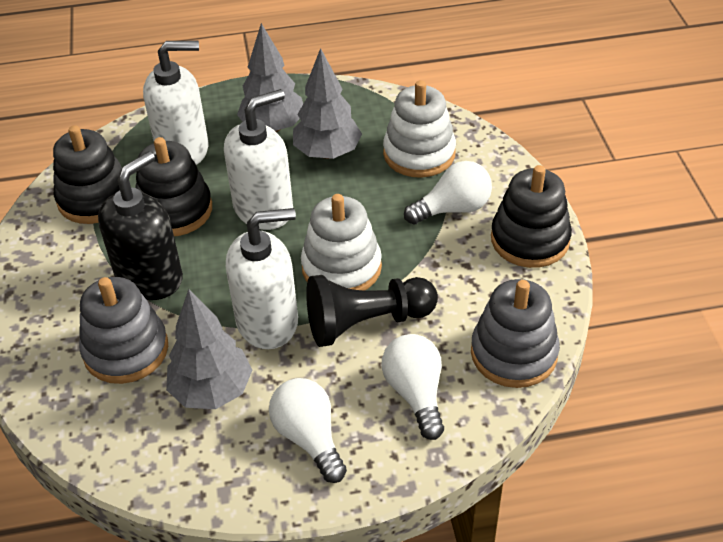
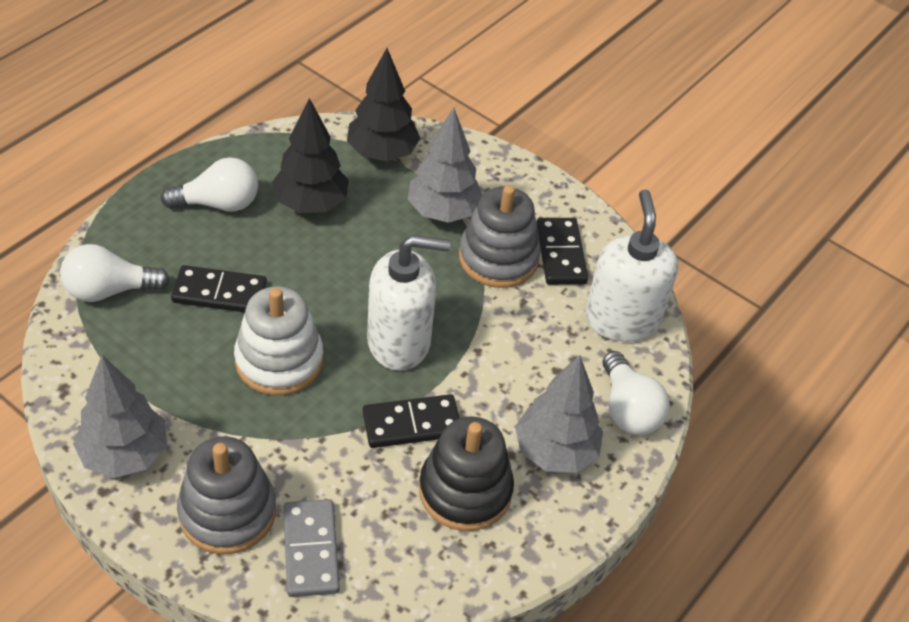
black domino: 0 -> 3
black pawn: 1 -> 0
black soap dispenser: 1 -> 0
black stacking toy: 3 -> 1
black tree: 0 -> 2
grey domino: 0 -> 1
white soap dispenser: 3 -> 2
white stacking toy: 2 -> 1

